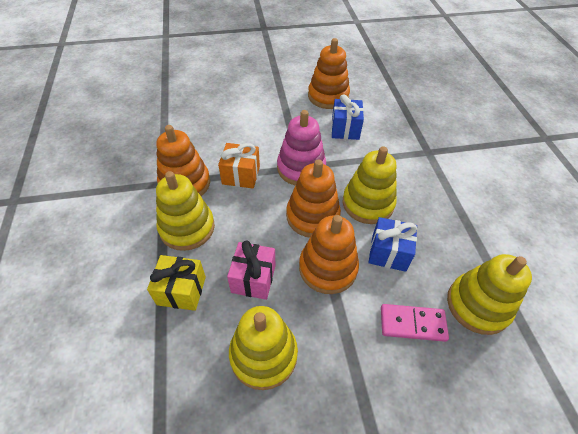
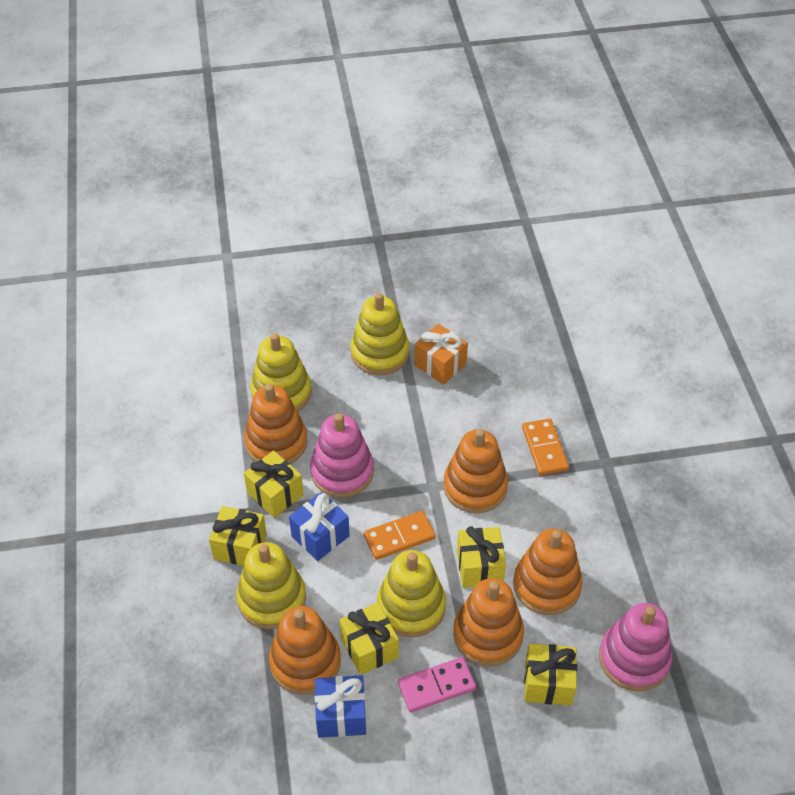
orange domino: 0 -> 2
orange stacking toy: 4 -> 5
pink gift: 1 -> 0
pink stacking toy: 1 -> 2
yellow gift: 1 -> 5

